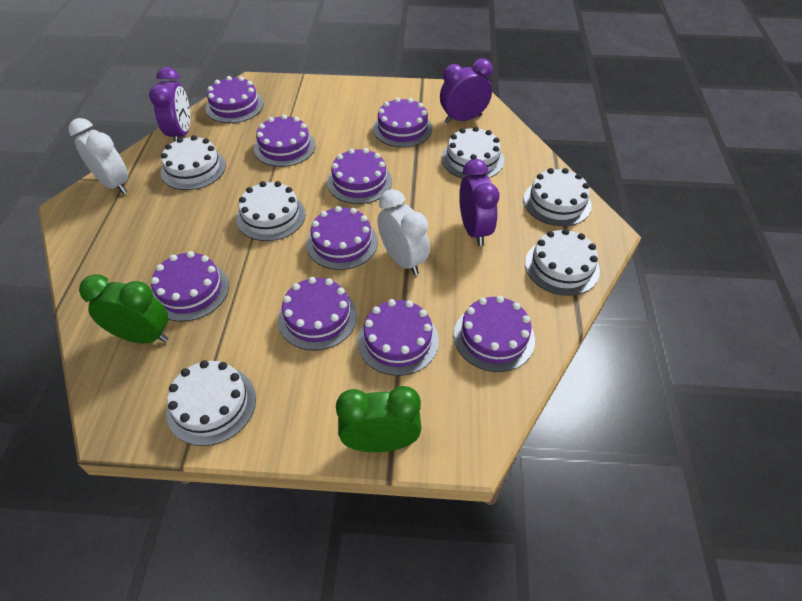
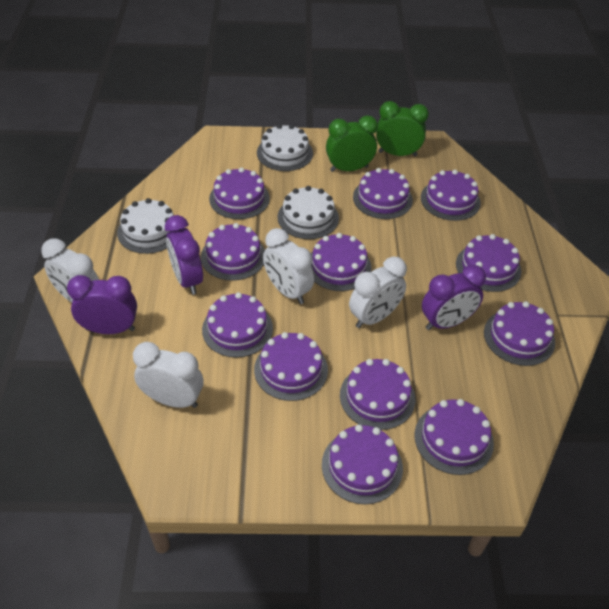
purple cake: 9 -> 12
white cake: 6 -> 3
white clock: 2 -> 4

